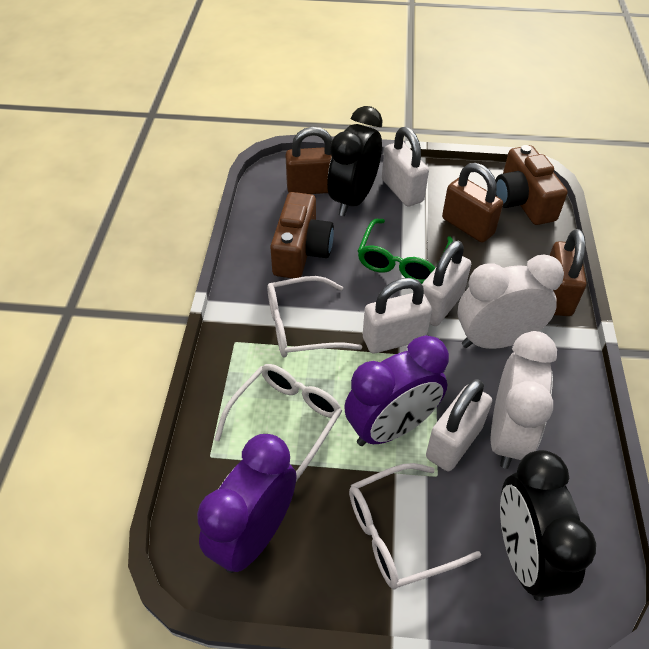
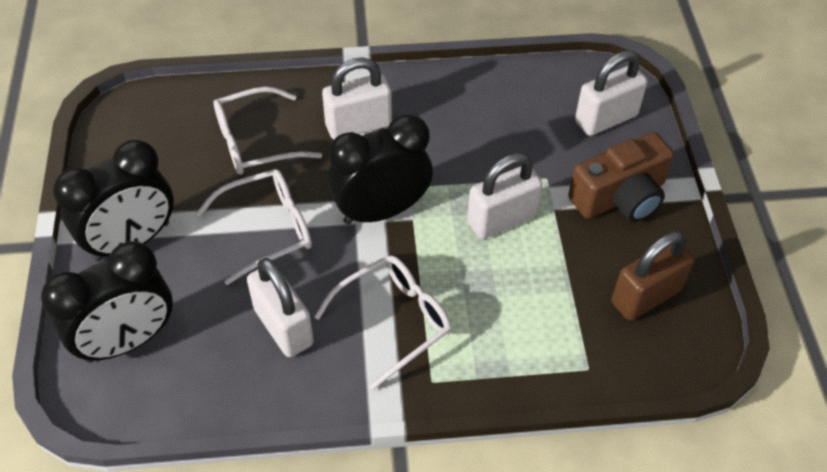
black clock: 2 -> 3
brown camera: 2 -> 1
brown padlock: 3 -> 1
green glasses: 1 -> 0
purple clock: 2 -> 0
white clock: 2 -> 0

